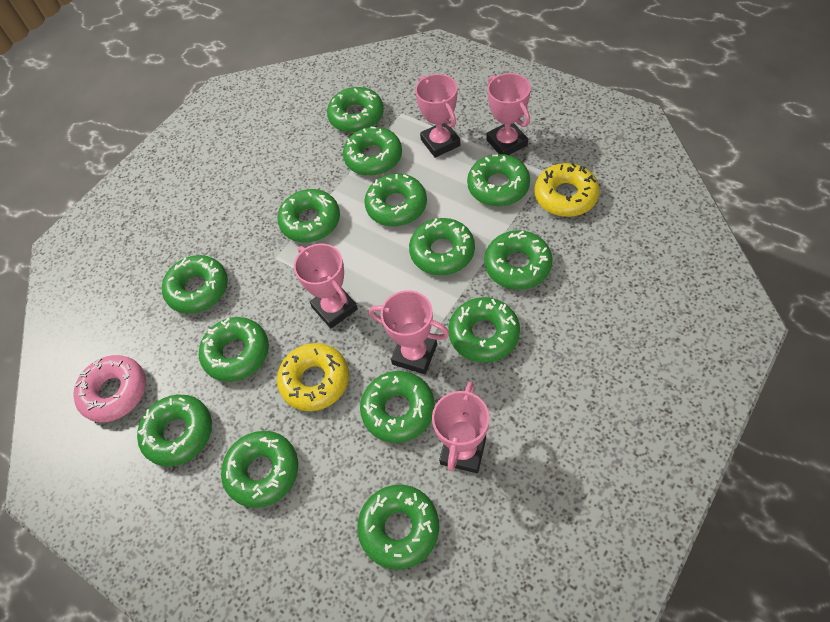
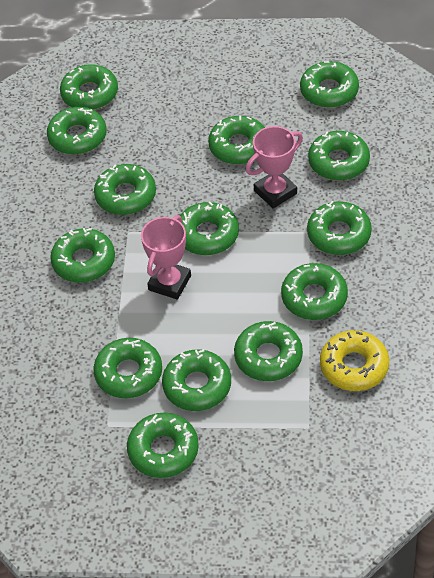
pink donut: 1 -> 0
pink trophy: 5 -> 2
yellow donut: 2 -> 1

